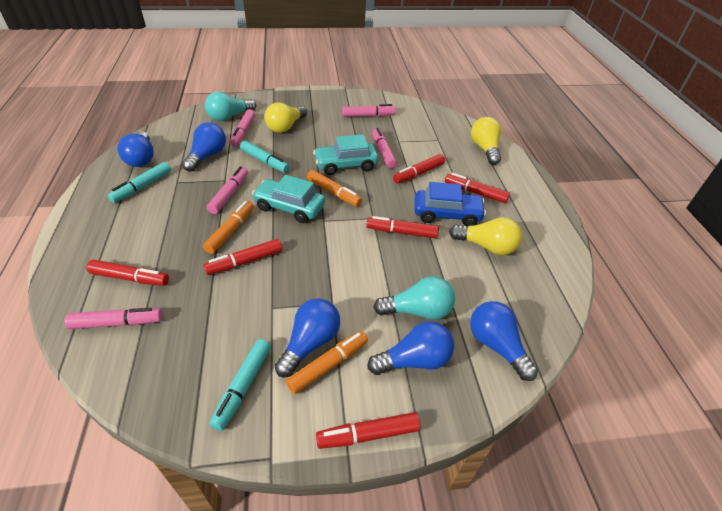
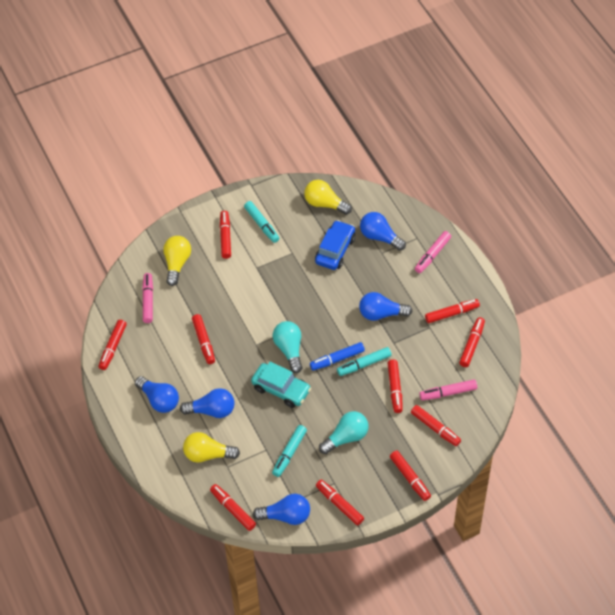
blue marker: 0 -> 1
orange marker: 3 -> 0
pink marker: 5 -> 3
red marker: 6 -> 10
turquoise car: 2 -> 1

